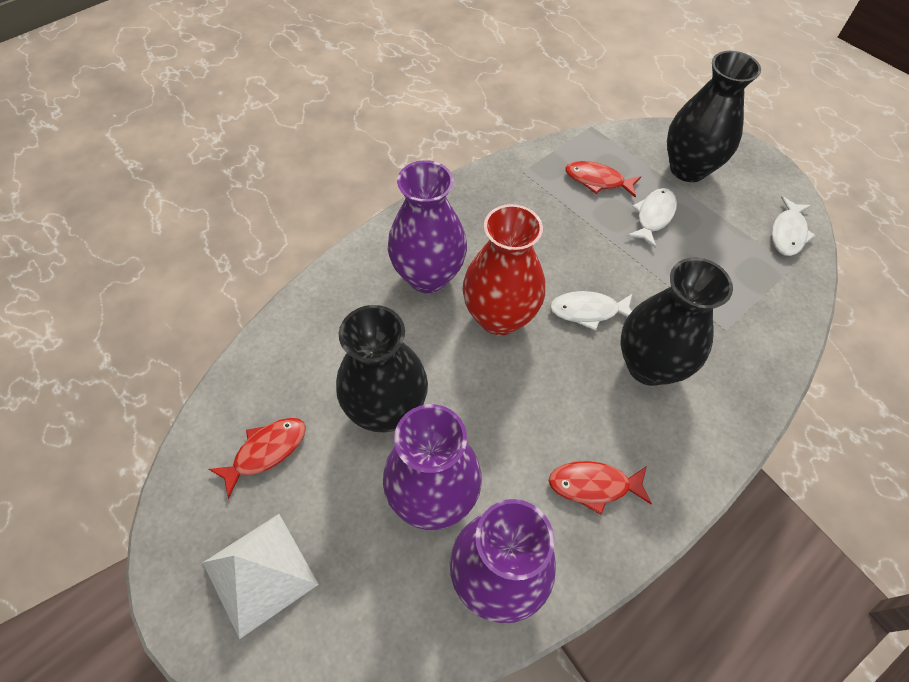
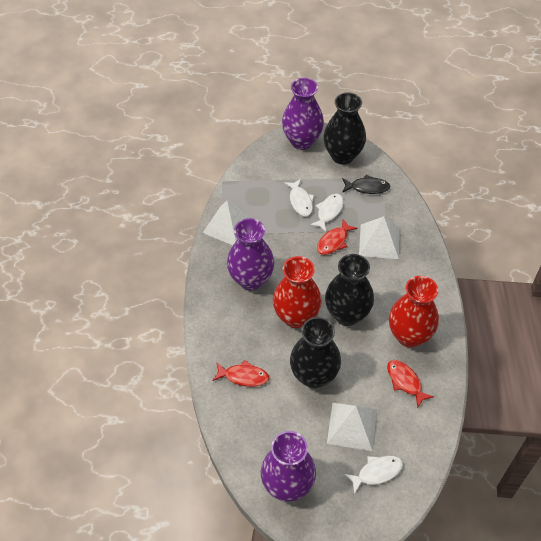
black fish: 0 -> 1
red vase: 1 -> 2
white pyramid: 1 -> 3

